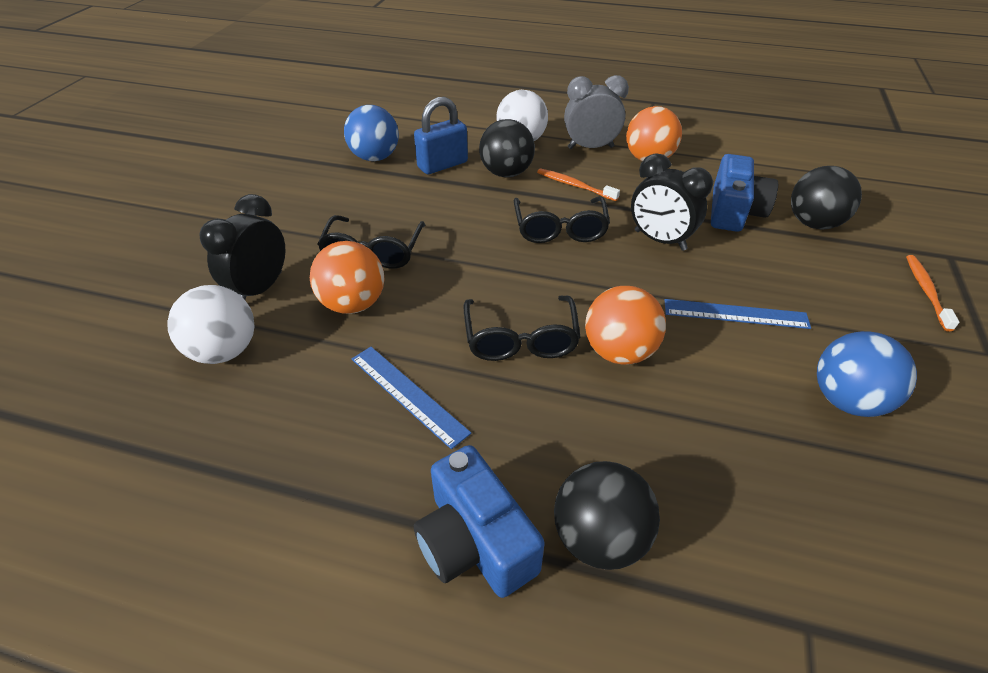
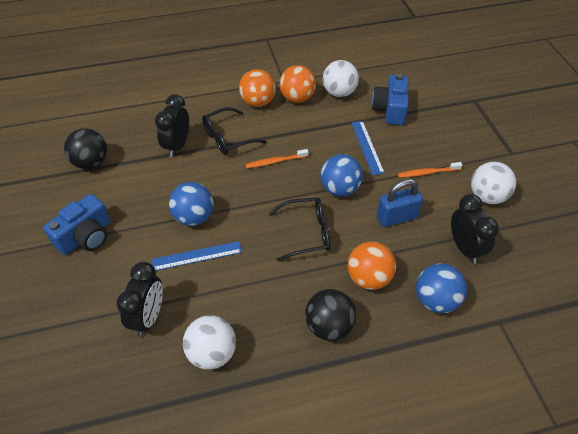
black ball: 3 -> 2
black clock: 2 -> 3
black glasses: 3 -> 2
blue ball: 2 -> 3
grey clock: 1 -> 0
white ball: 2 -> 3

